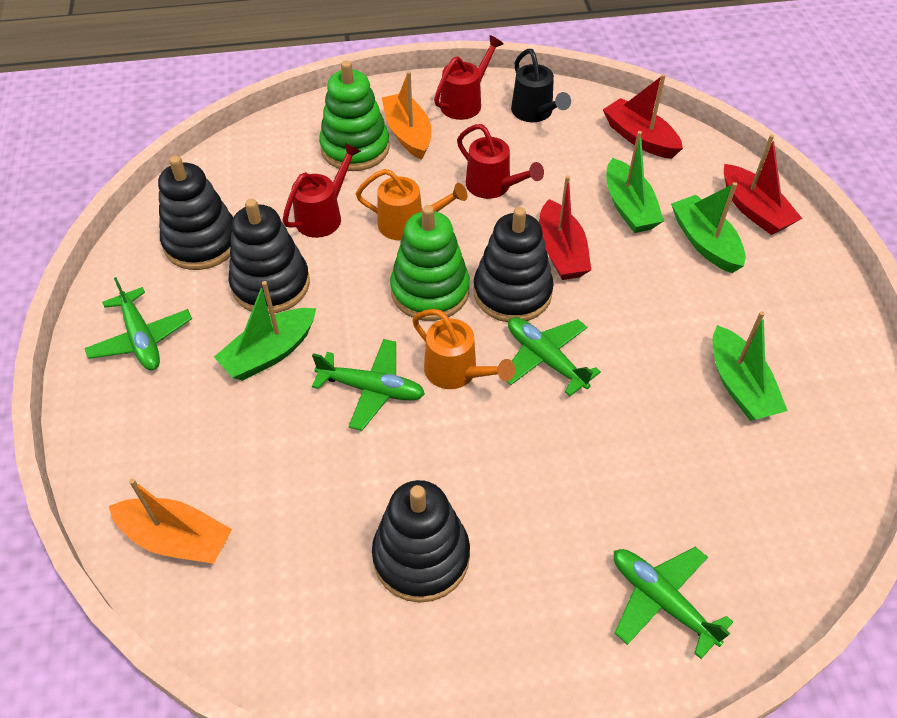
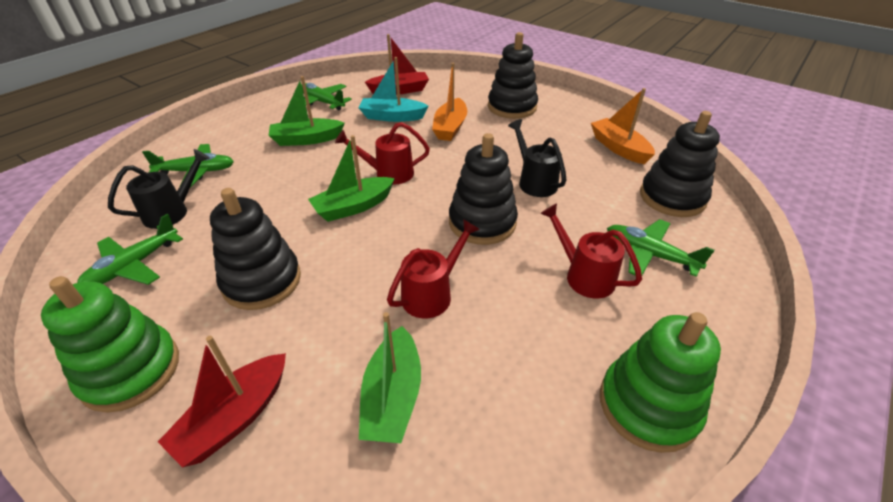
black watering can: 1 -> 2
green boat: 4 -> 3
orange watering can: 2 -> 0
red boat: 3 -> 2
turquoise boat: 0 -> 1

